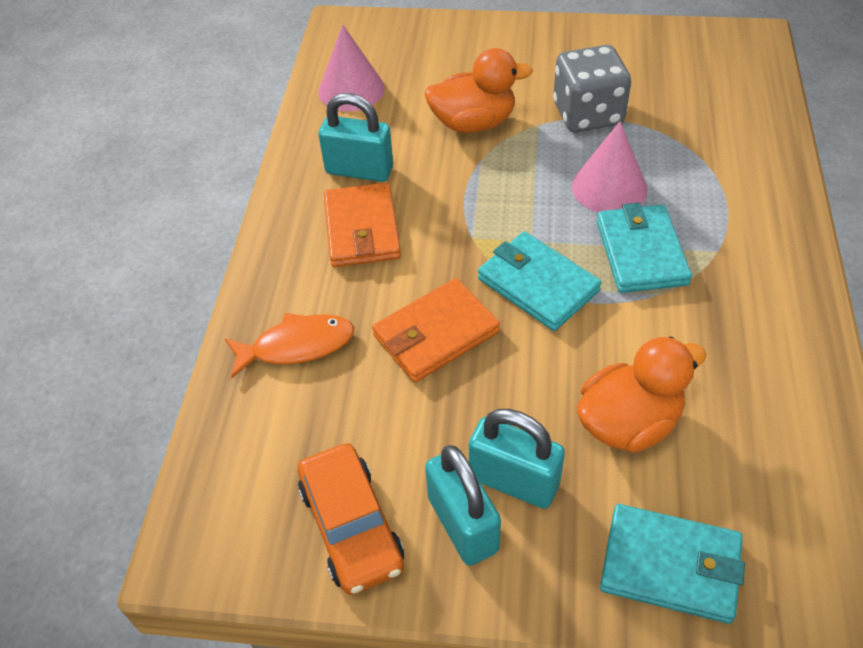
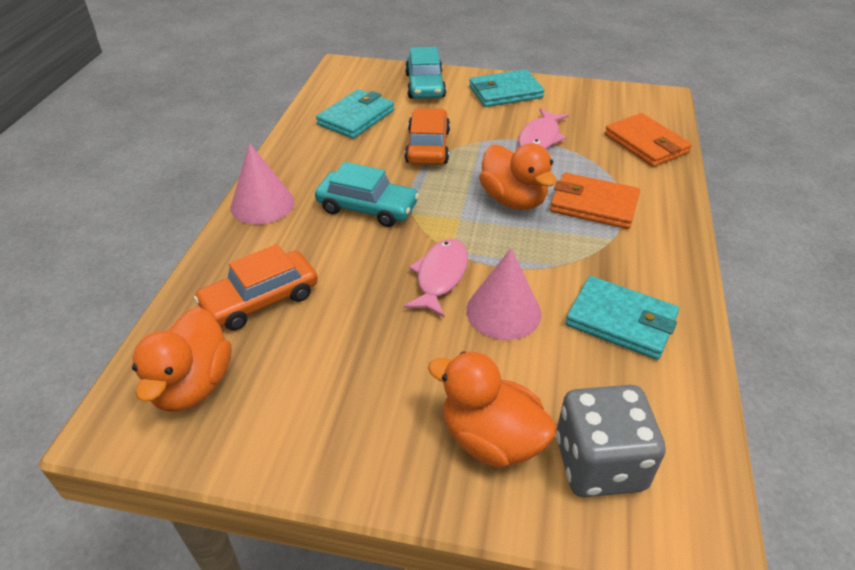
orange car: 1 -> 2
orange duck: 2 -> 3
orange fish: 1 -> 0
pink fish: 0 -> 2
turquoise car: 0 -> 2
turquoise padlock: 3 -> 0

